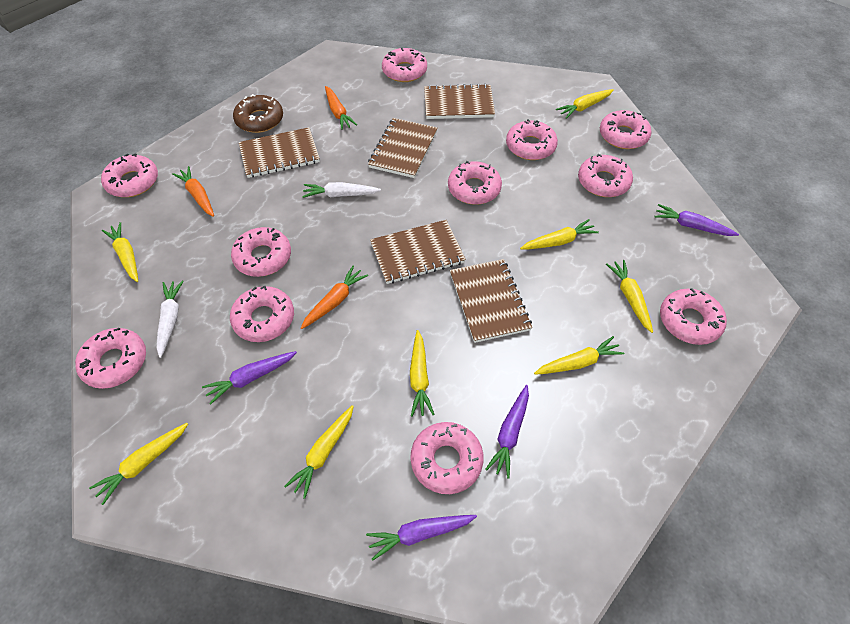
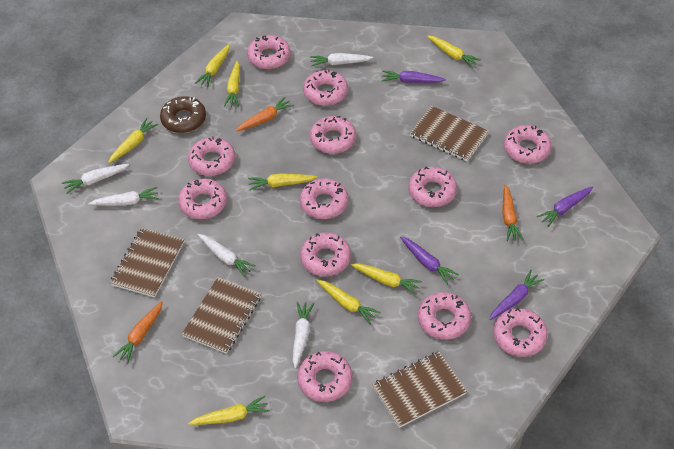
brown notebook: 5 -> 4
pink donut: 11 -> 12
white carrot: 2 -> 5

